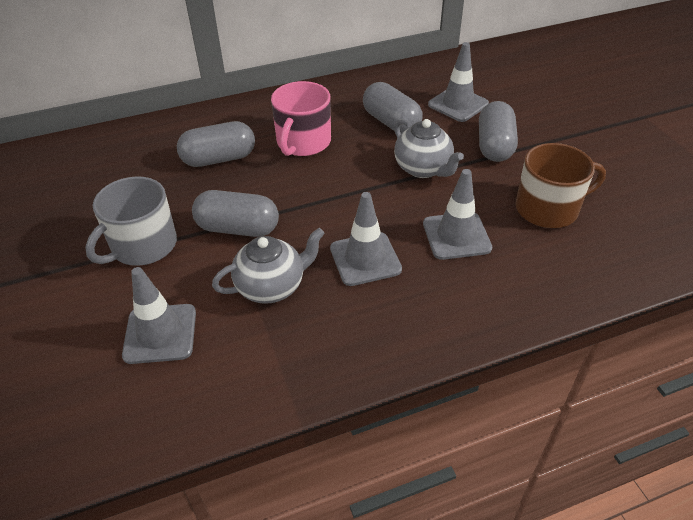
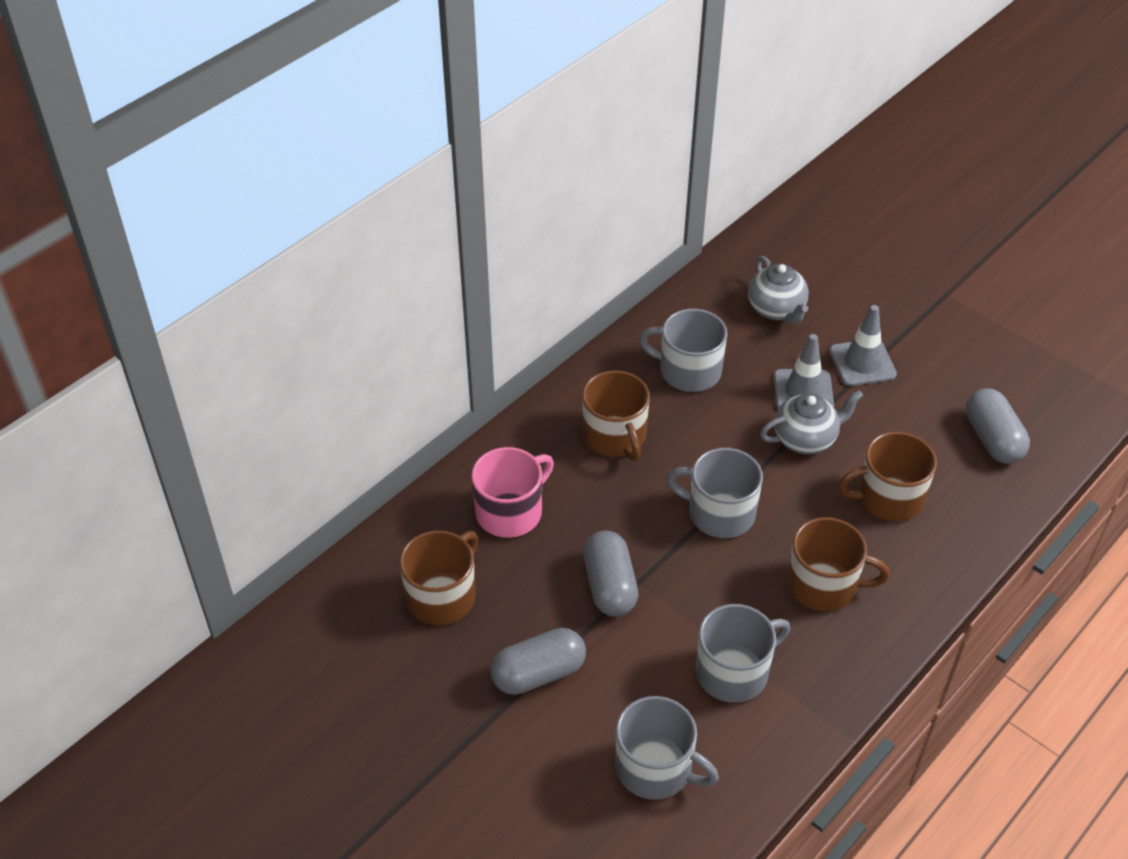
brown mug: 1 -> 4
grey capsule: 4 -> 3
grey mug: 1 -> 4
grey traffic cone: 4 -> 2

